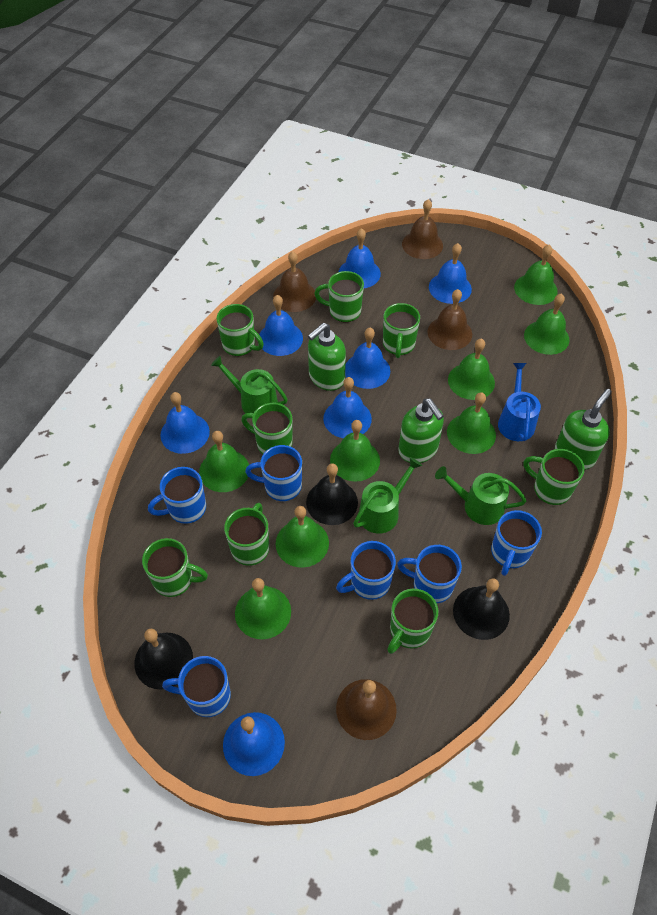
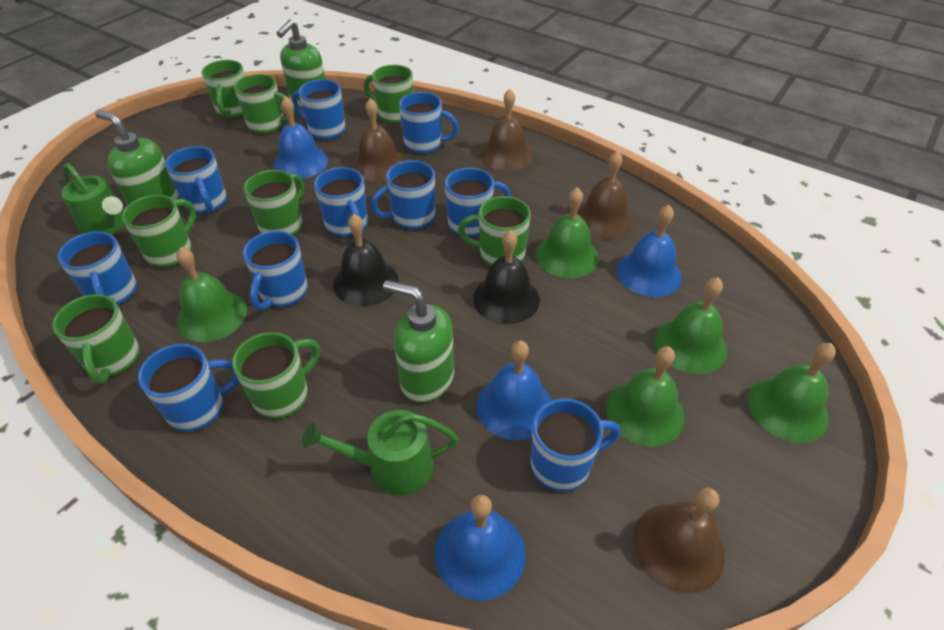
black bell: 3 -> 2
blue bell: 7 -> 4
blue mug: 6 -> 10
blue watering can: 1 -> 0
green bell: 8 -> 5
green watering can: 3 -> 2

